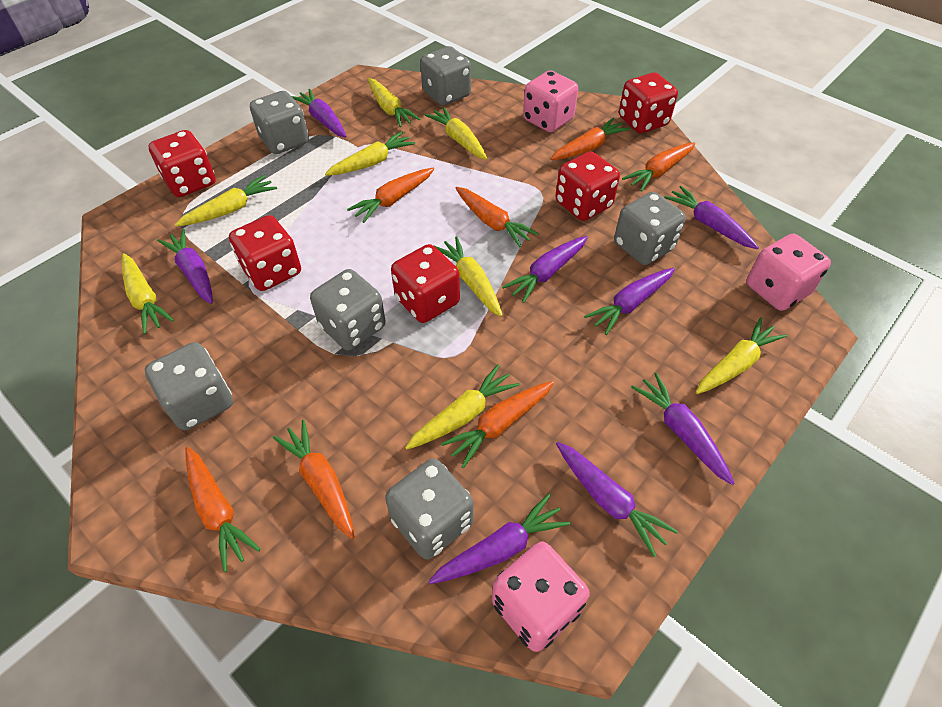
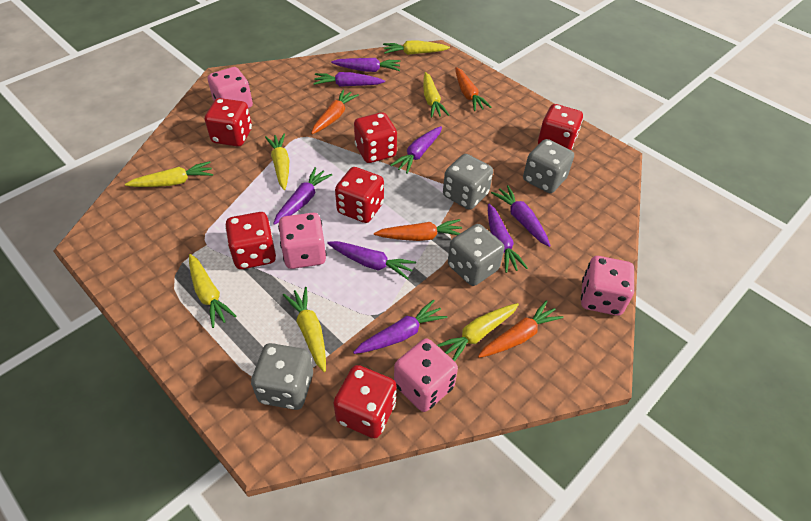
grey dice: 6 -> 4
orange carrot: 7 -> 4
pink dice: 3 -> 4
red dice: 5 -> 6
yellow carrot: 8 -> 7

